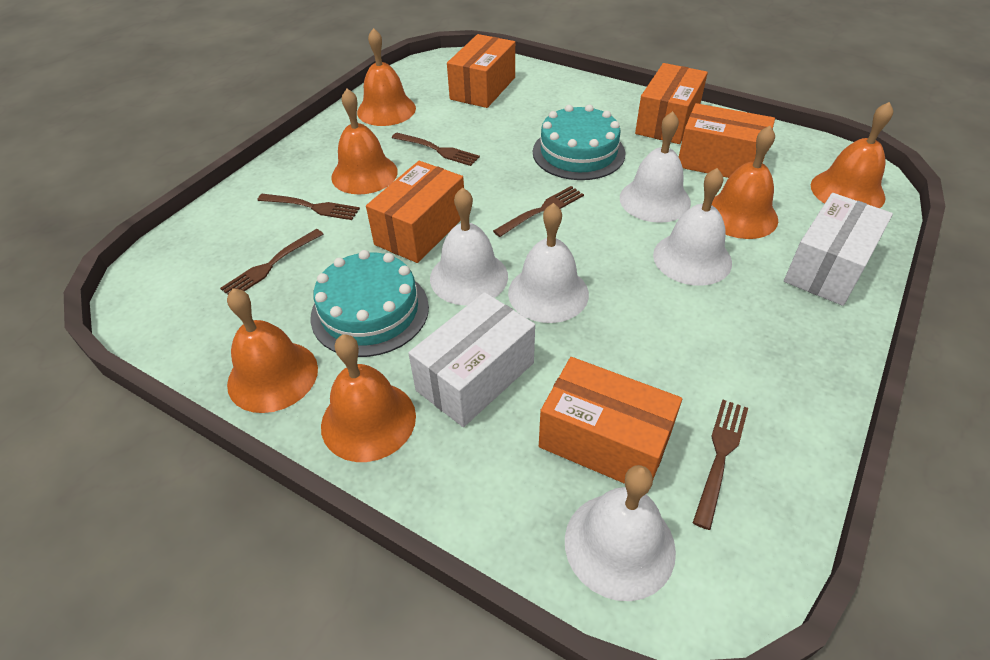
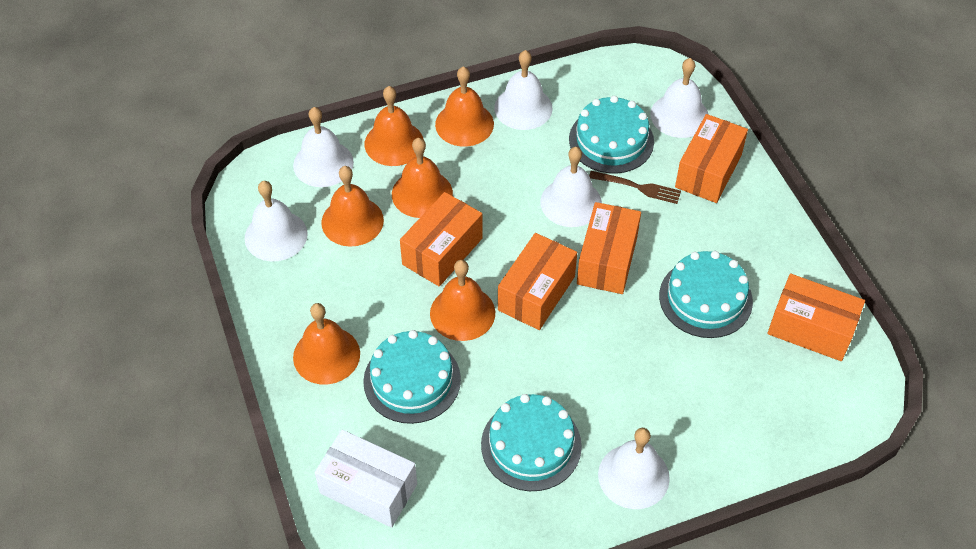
brown fork: 5 -> 1
turquoise cake: 2 -> 4
white bell: 5 -> 6
white box: 2 -> 1

